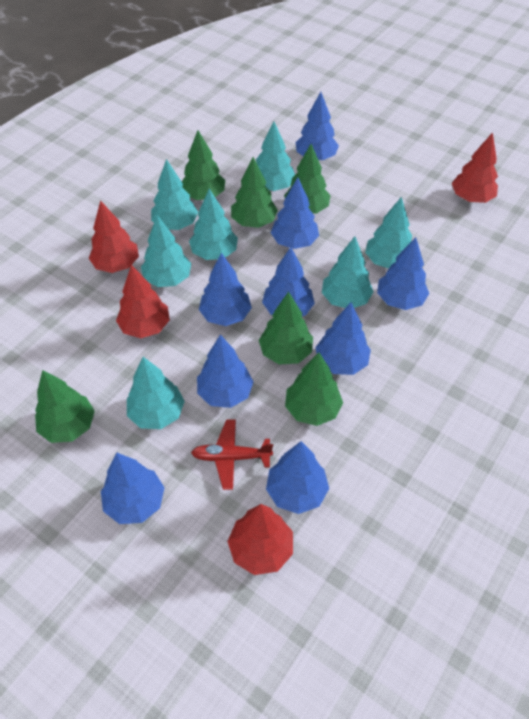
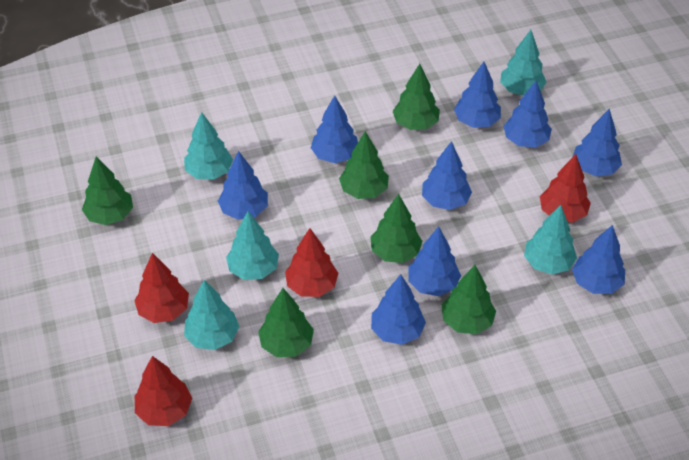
red plane: 1 -> 0
turquoise tree: 7 -> 5

